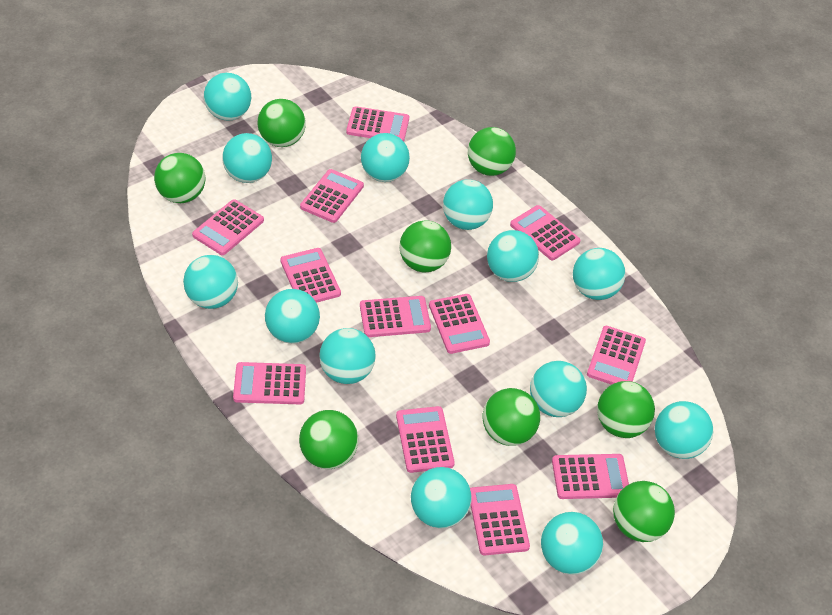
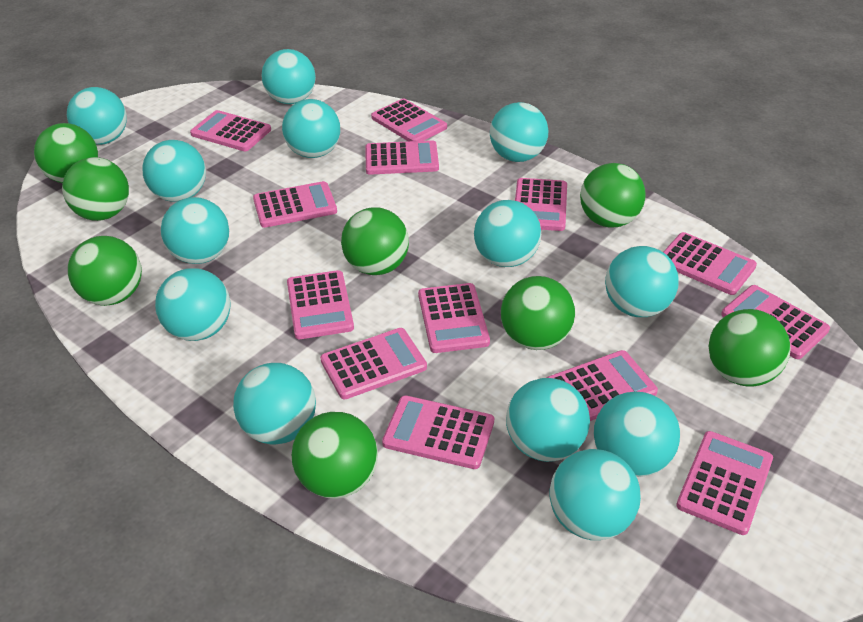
pink calculator: 12 -> 13

